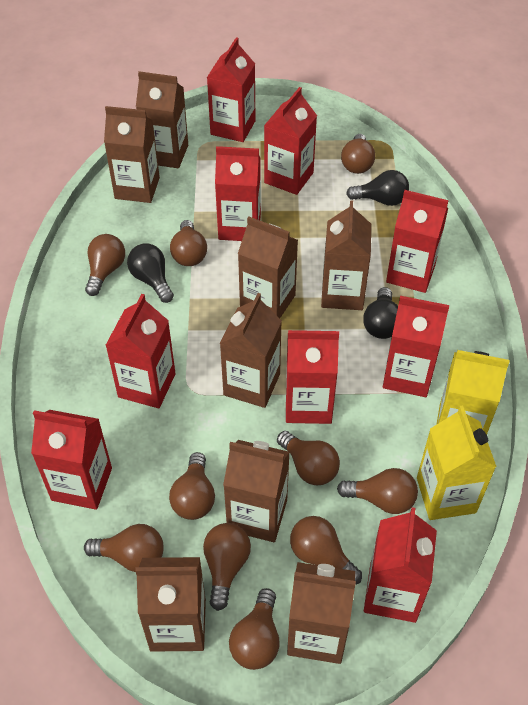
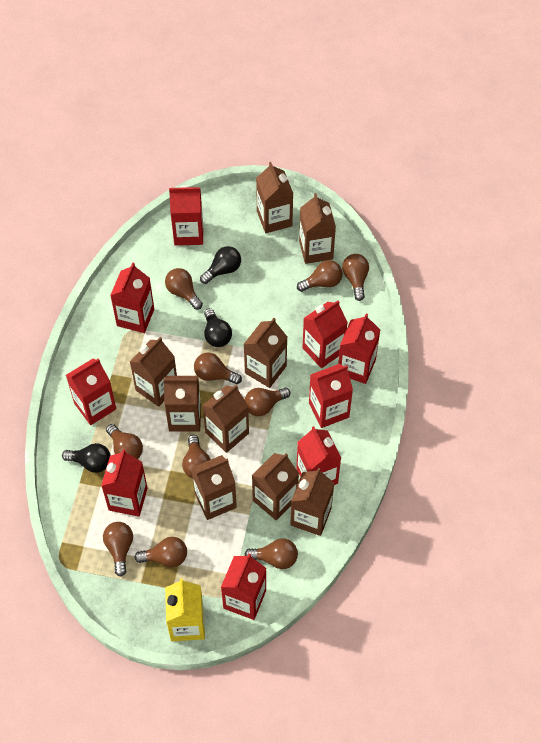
brown carton: 8 -> 9
yellow carton: 2 -> 1

